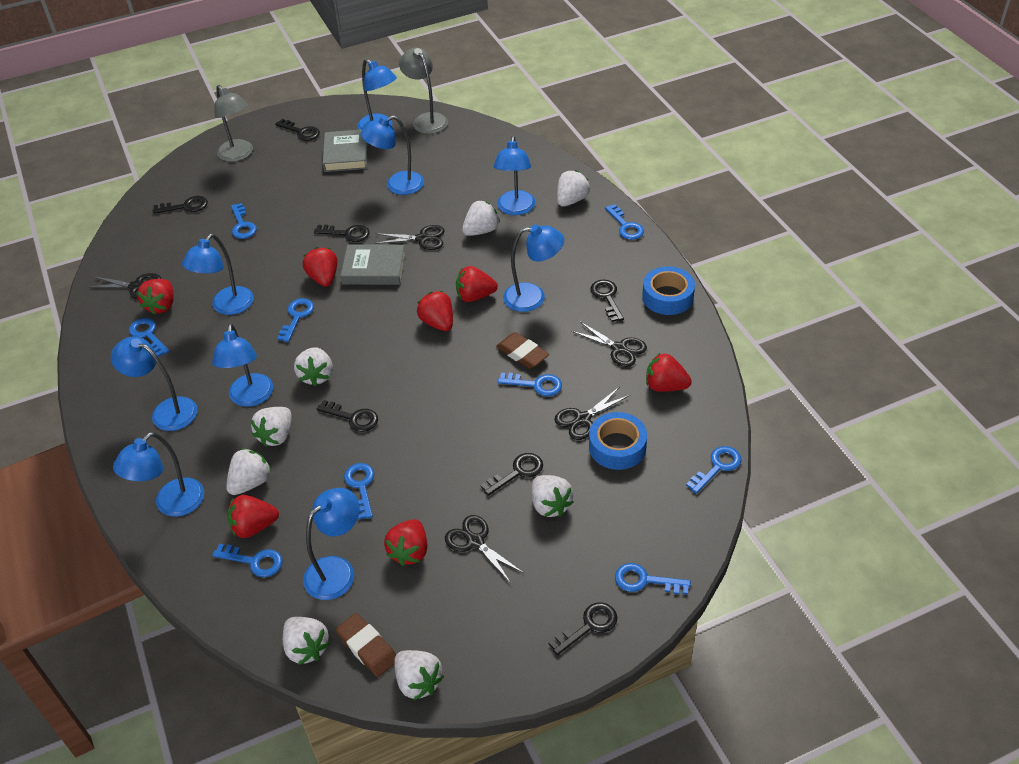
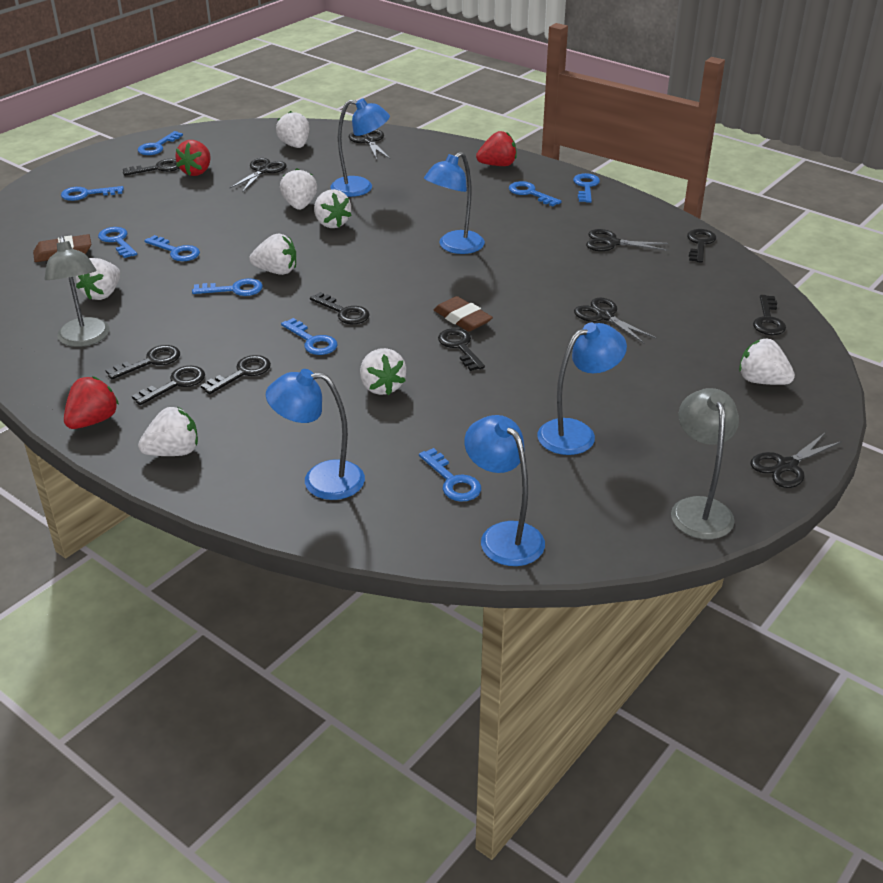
black key: 7 -> 8
blue lamp: 9 -> 5
blue tape: 2 -> 0
grey book: 2 -> 0
red strawberry: 7 -> 3

